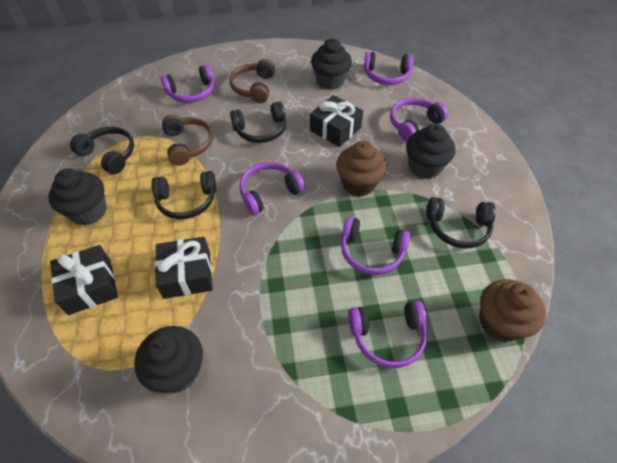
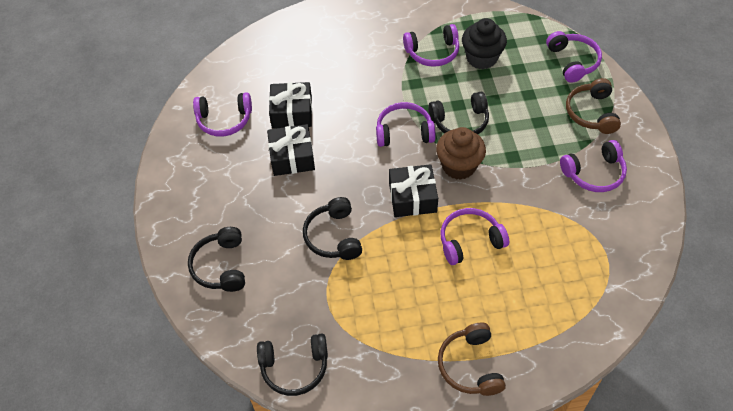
black cupcake: 4 -> 1
brown cupcake: 2 -> 1

